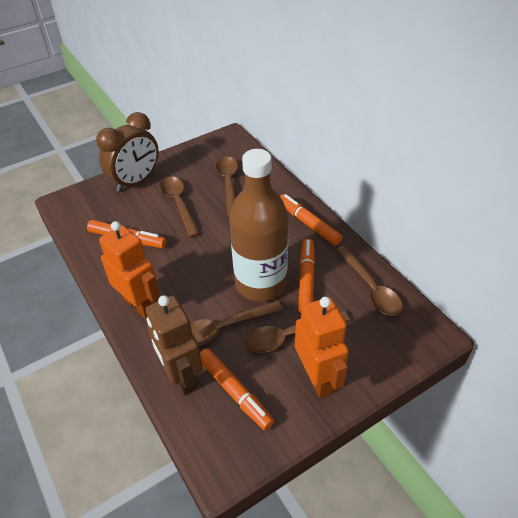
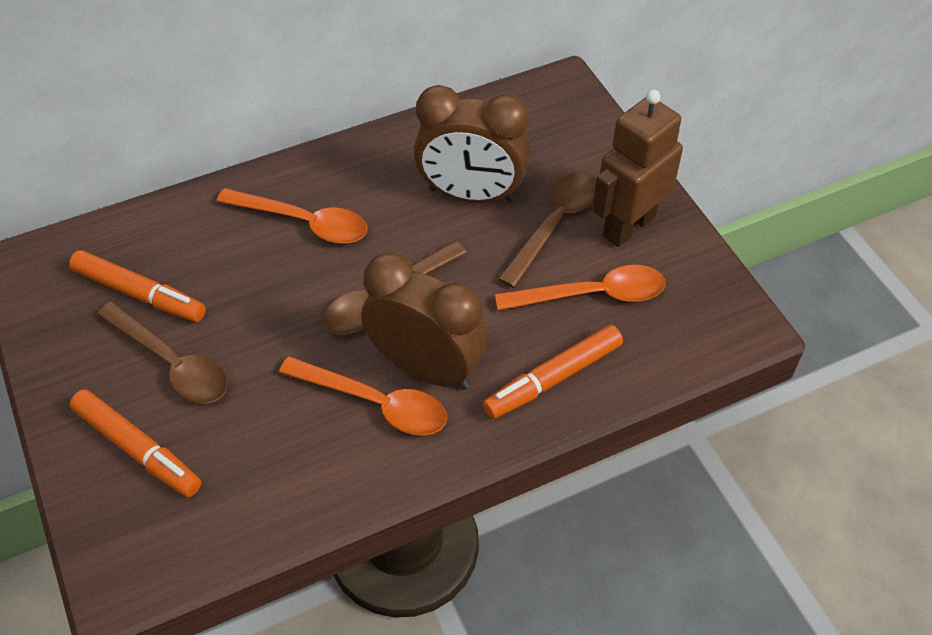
brown bottle: 1 -> 0
brown clock: 1 -> 2
brown spoon: 5 -> 3
orange marker: 4 -> 3
orange robot: 2 -> 0
orange spoon: 0 -> 3

